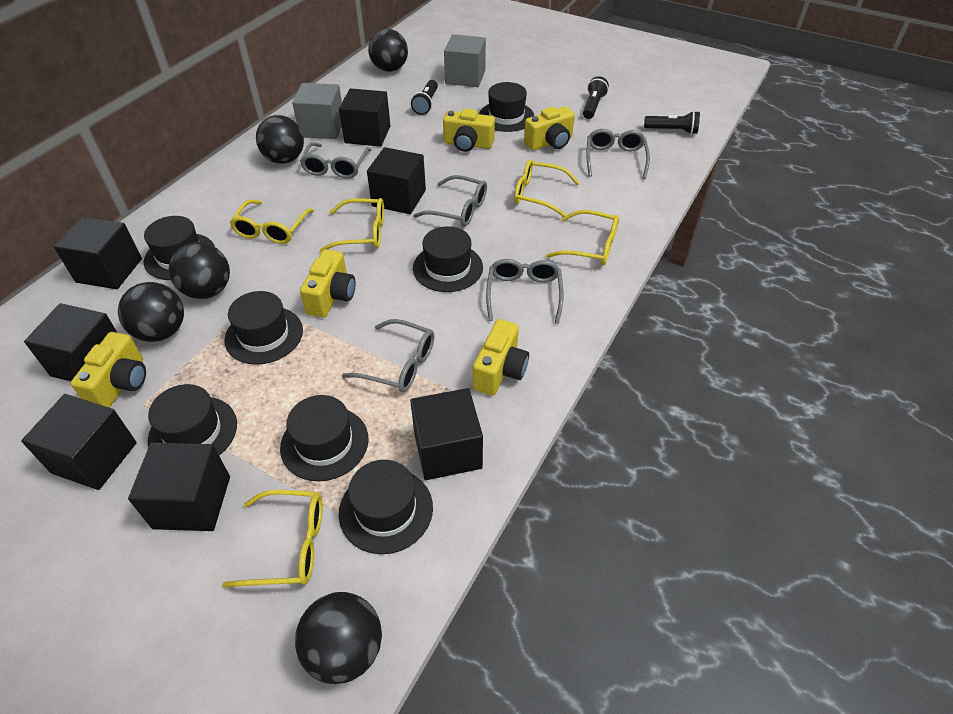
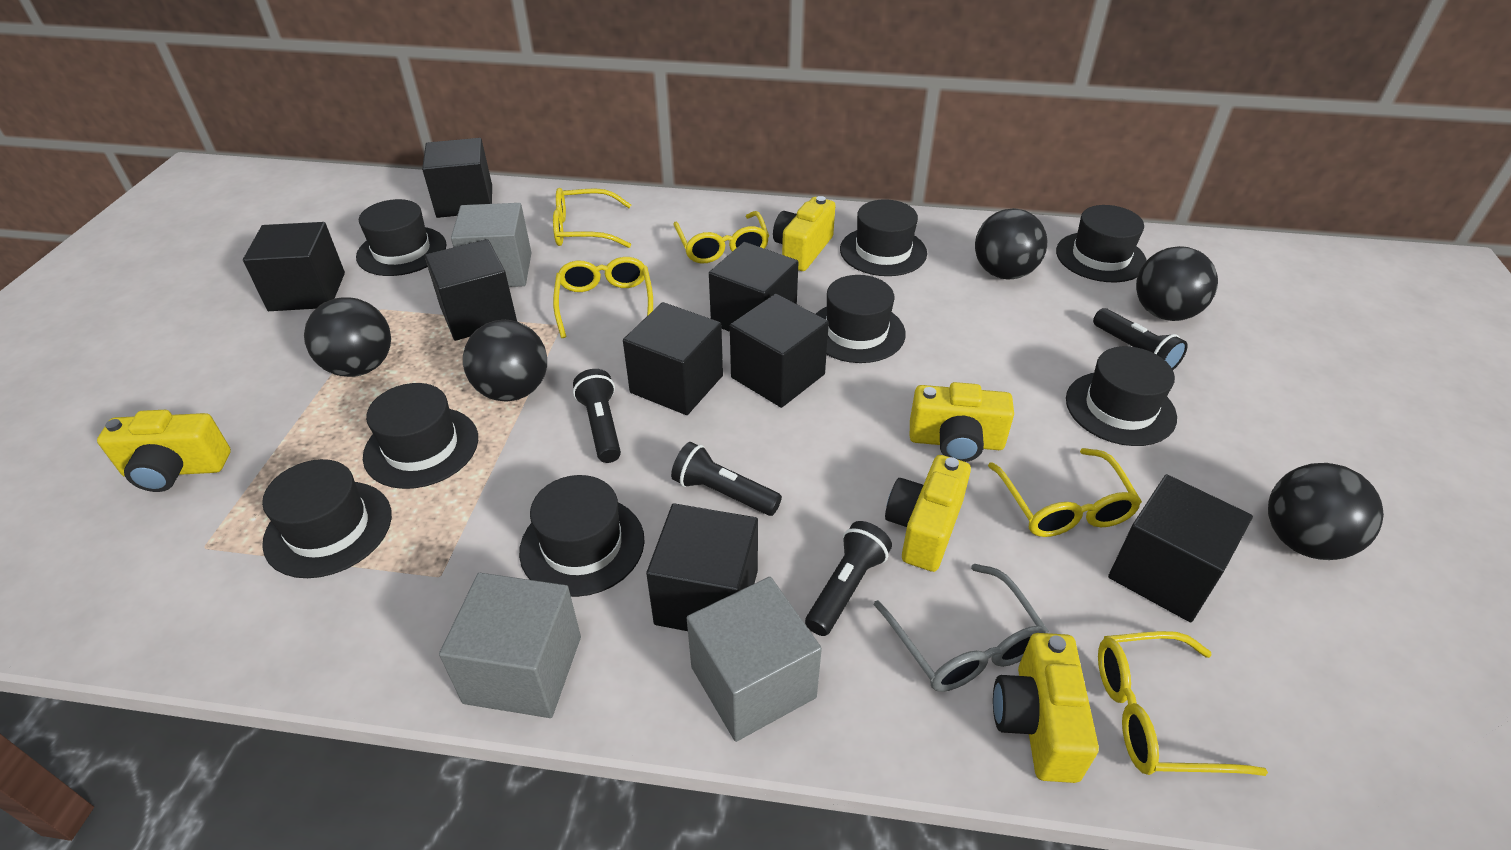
black cube: 7 -> 8
black flashlight: 3 -> 4
black hat: 7 -> 8
grey cube: 2 -> 3
grey glasses: 5 -> 1

